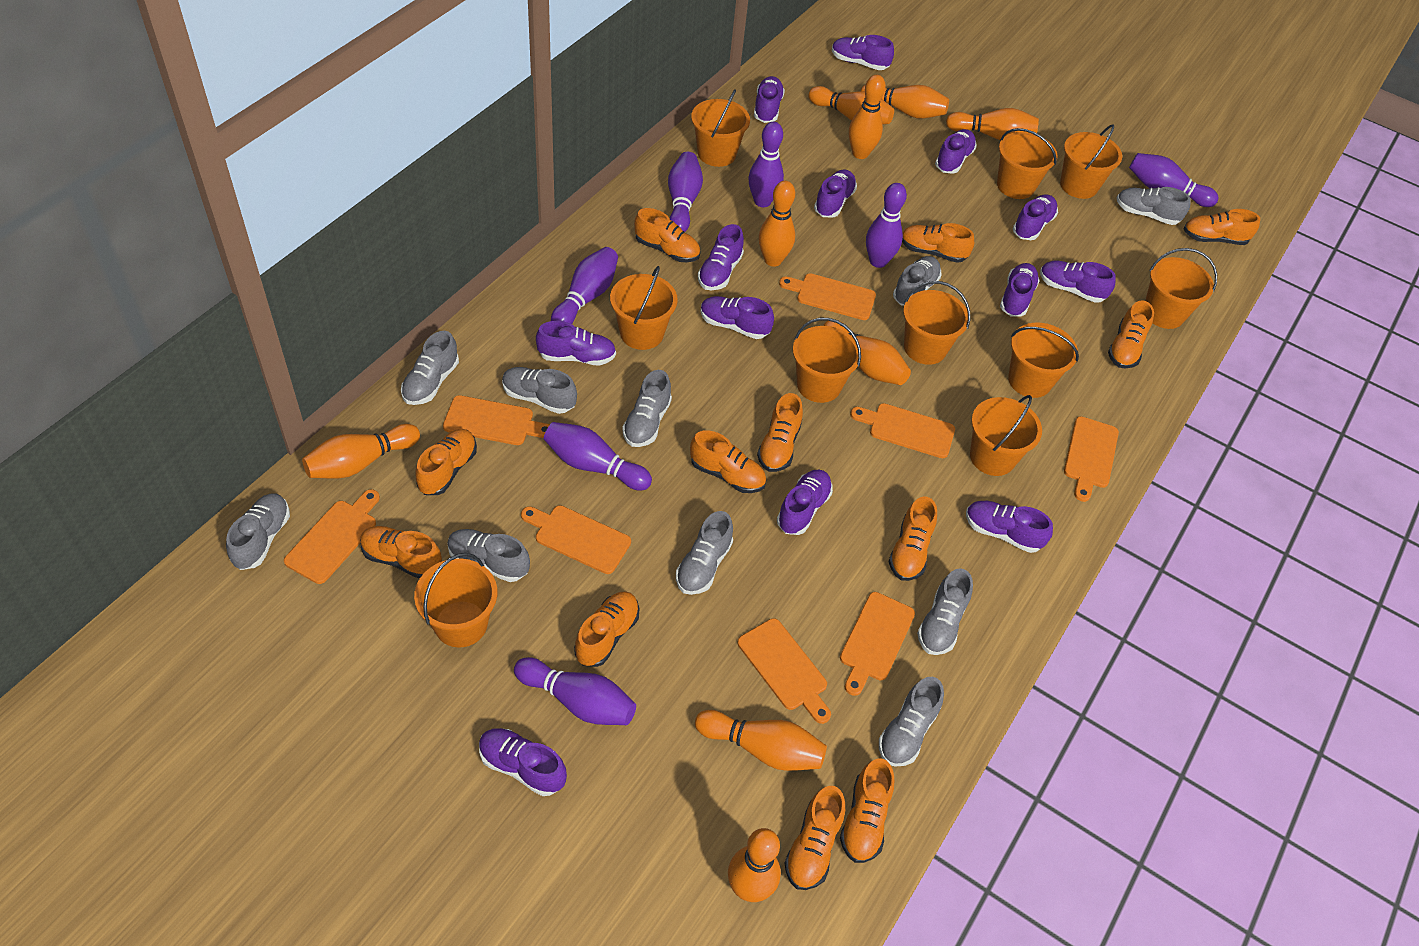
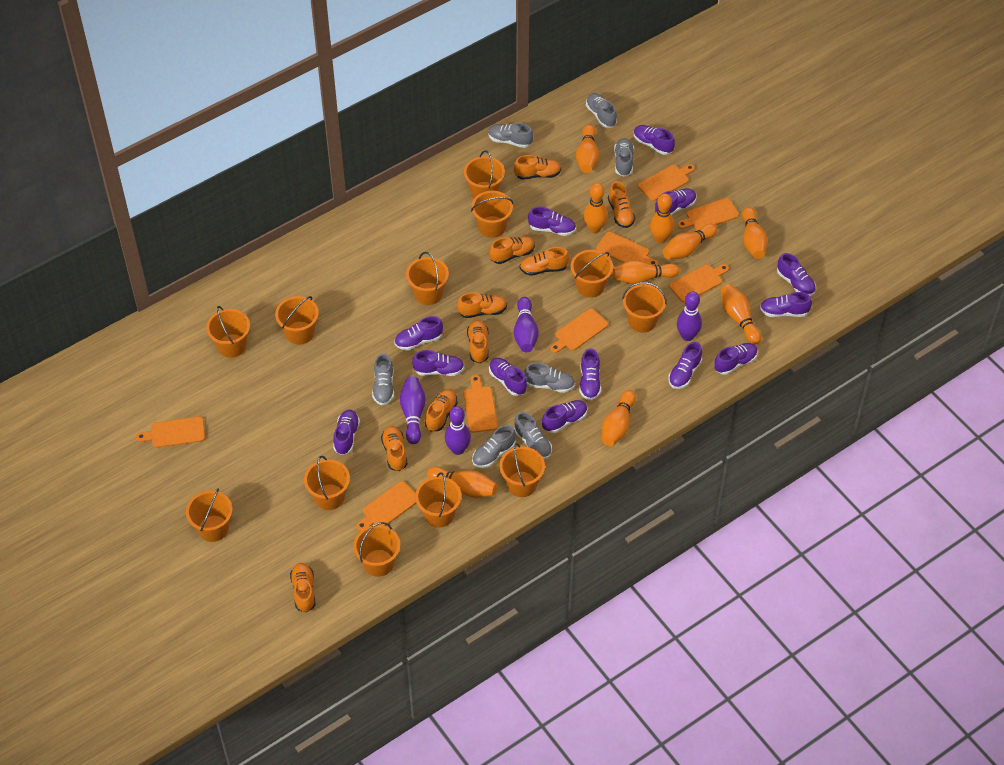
grey shoe: 10 -> 7
orange bucket: 10 -> 12
orange shoe: 12 -> 9
purple bowling pin: 7 -> 4

